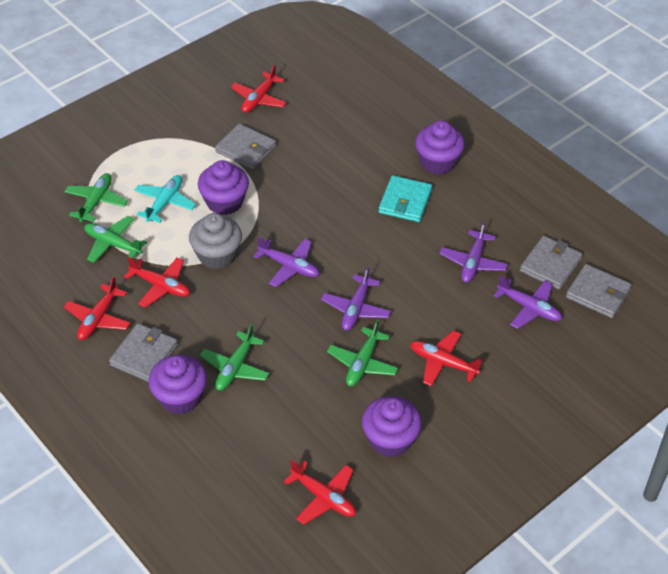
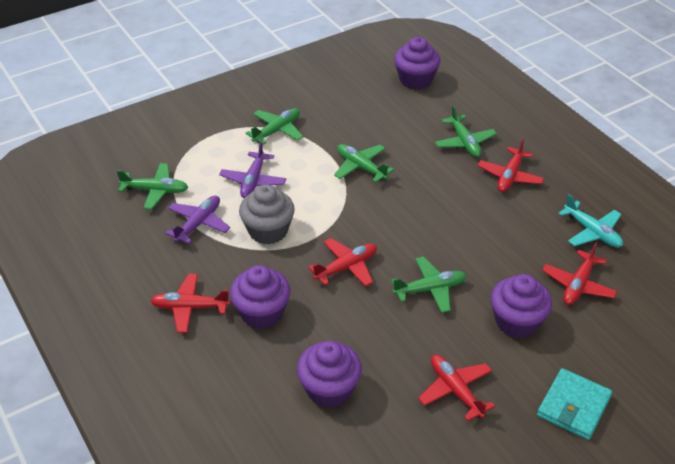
green plane: 4 -> 5
grey wallet: 4 -> 0
purple plane: 4 -> 2

